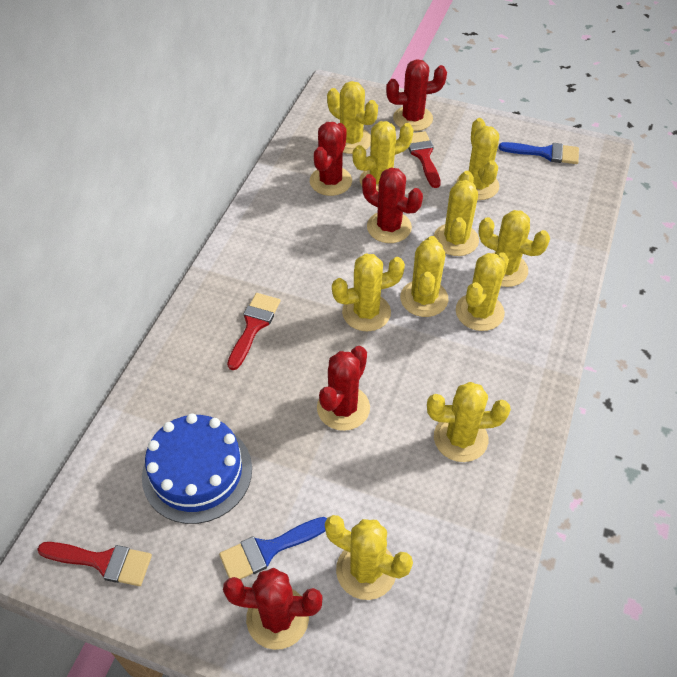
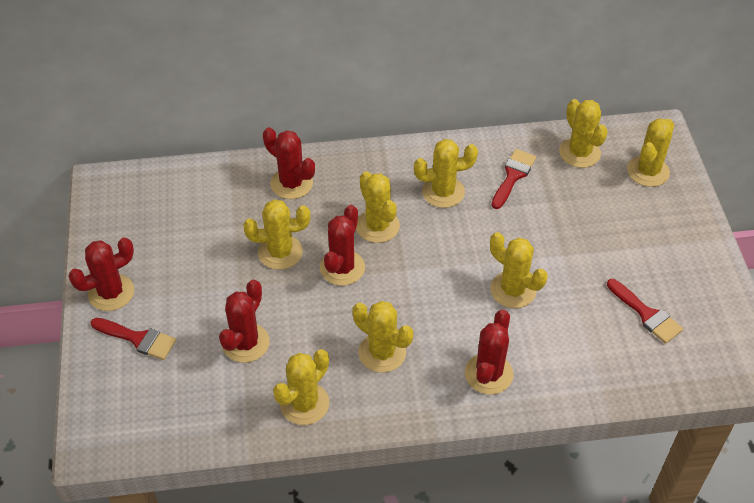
blue brush: 2 -> 0
blue cake: 1 -> 0
yellow cactus: 10 -> 8

